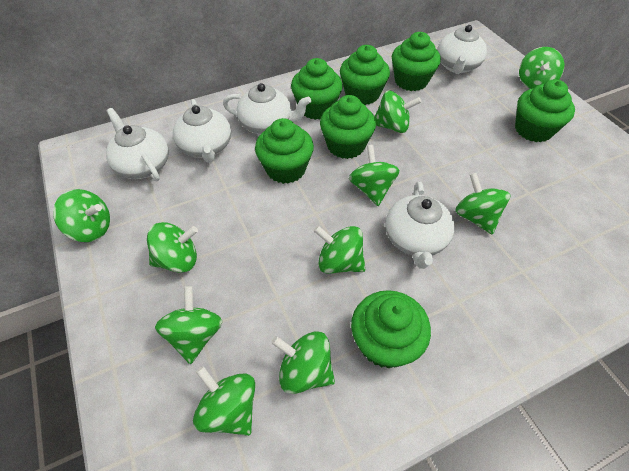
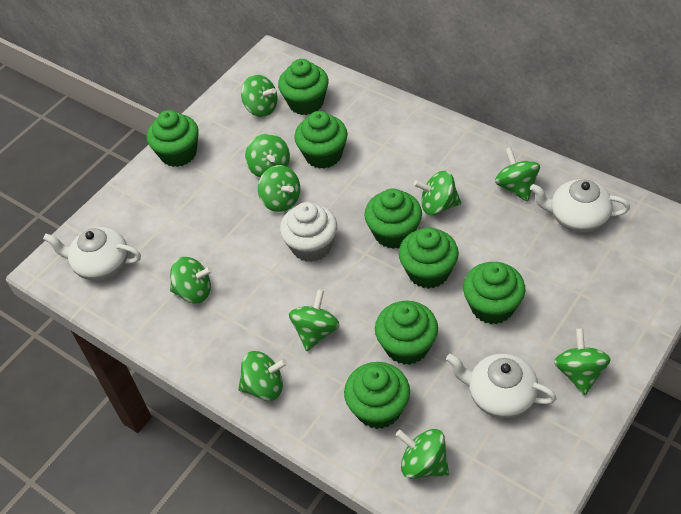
green cupcake: 7 -> 8
white cupcake: 0 -> 1
white teapot: 5 -> 3

